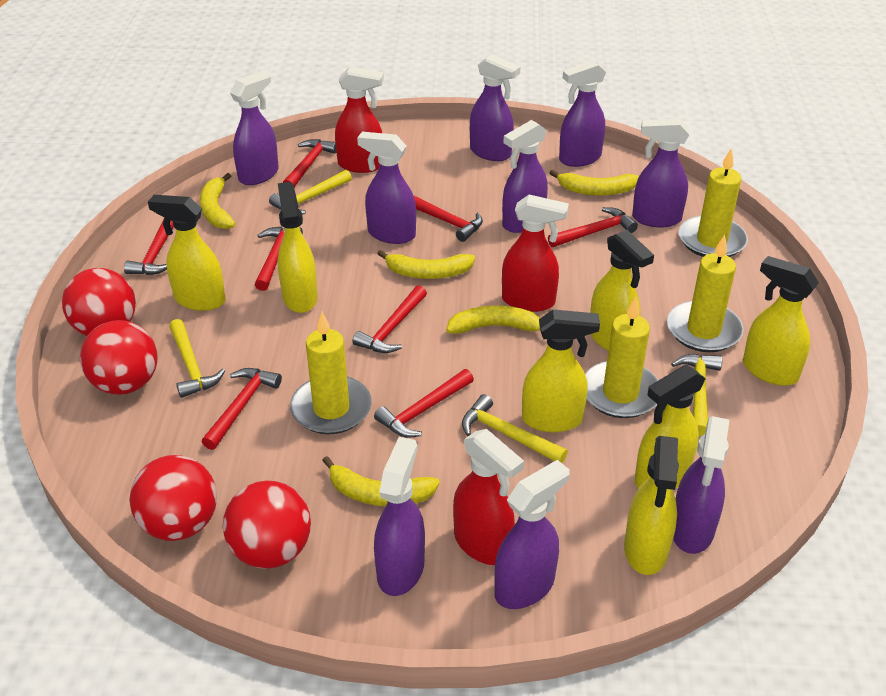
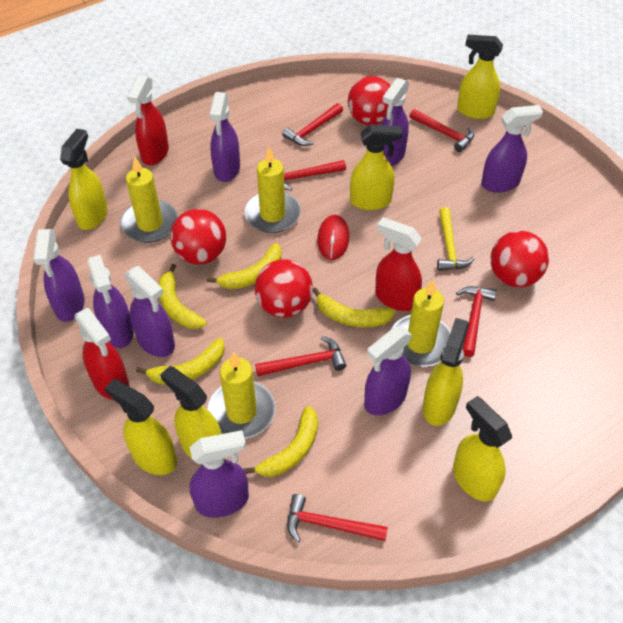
purple spray bottle: 9 -> 8
red hammer: 8 -> 6
red mouse: 0 -> 1
yellow hammer: 4 -> 1

